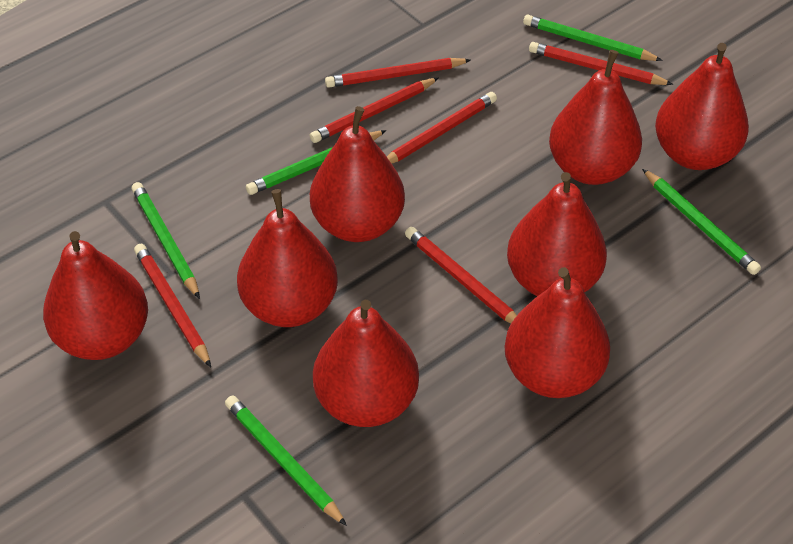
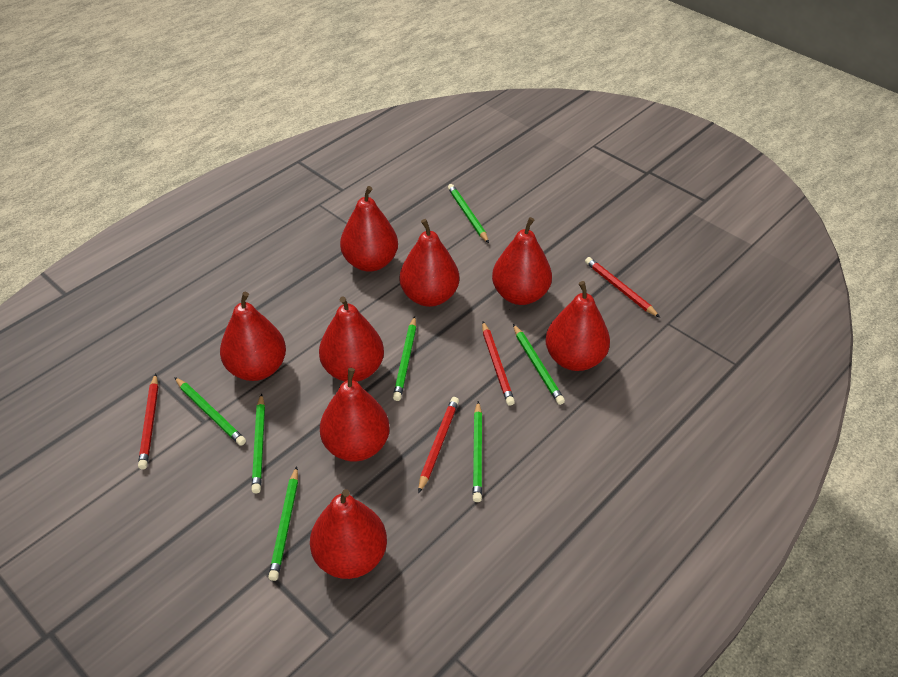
green pencil: 5 -> 7
red pencil: 6 -> 4

